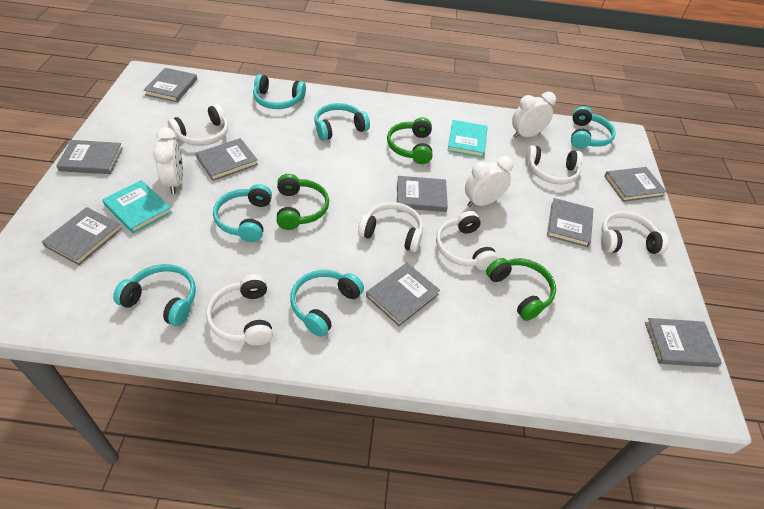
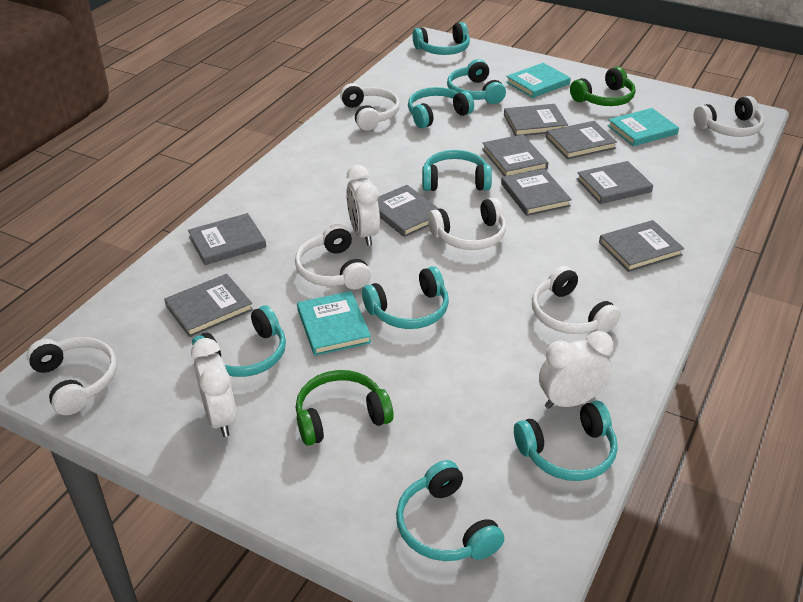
green headphones: 3 -> 2
turquoise book: 2 -> 3
turquoise headphones: 6 -> 8

